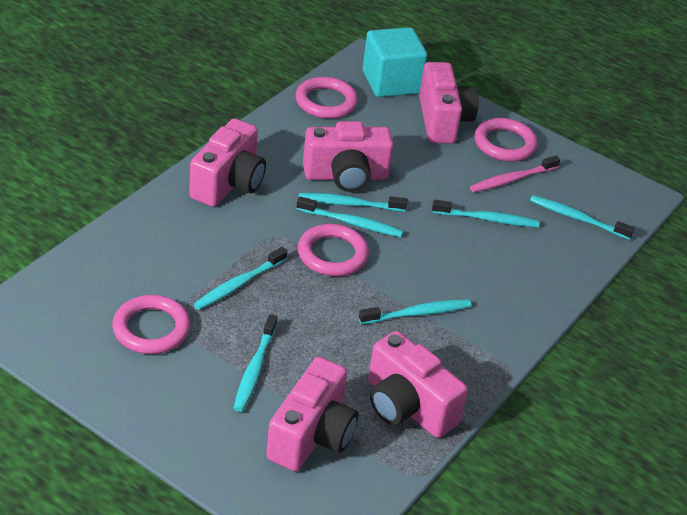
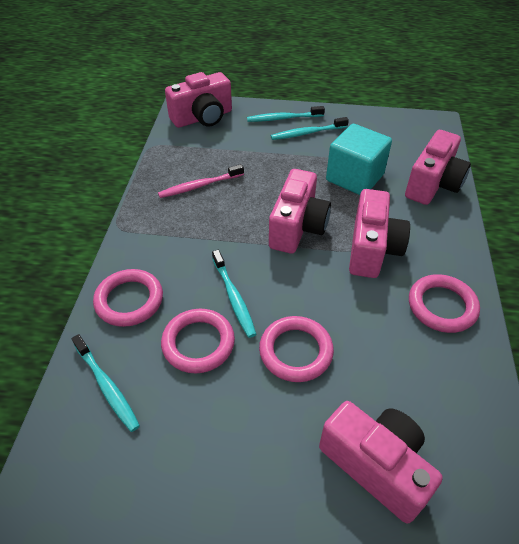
turquoise toothbrush: 7 -> 4

